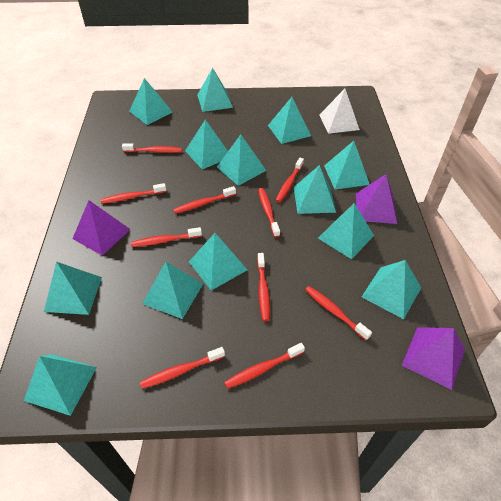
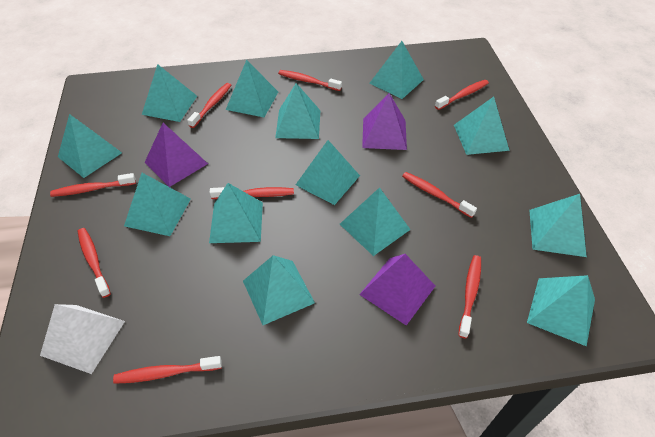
red toothbrush: 10 -> 9

